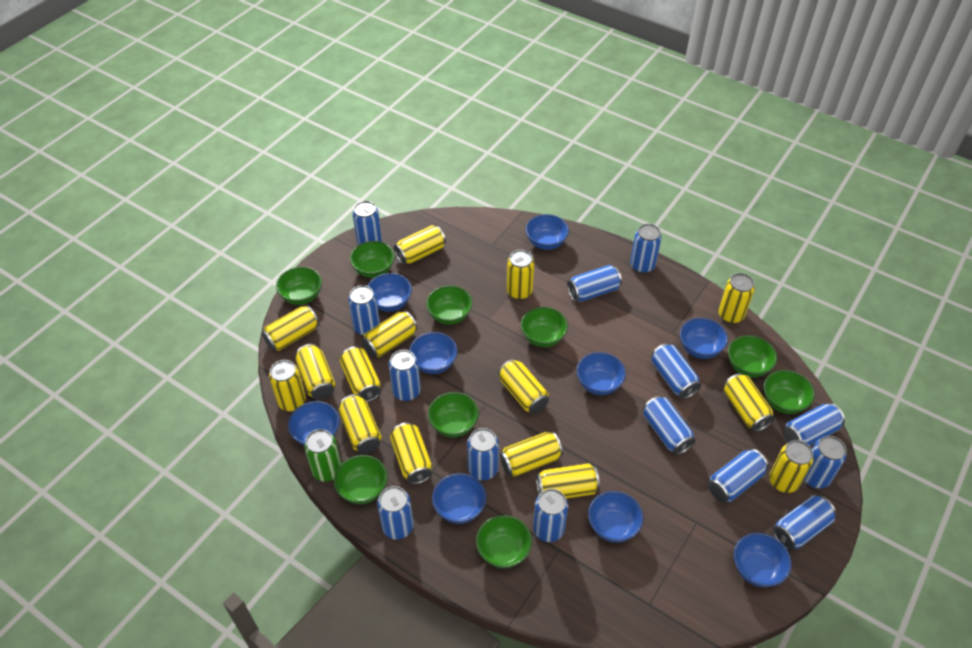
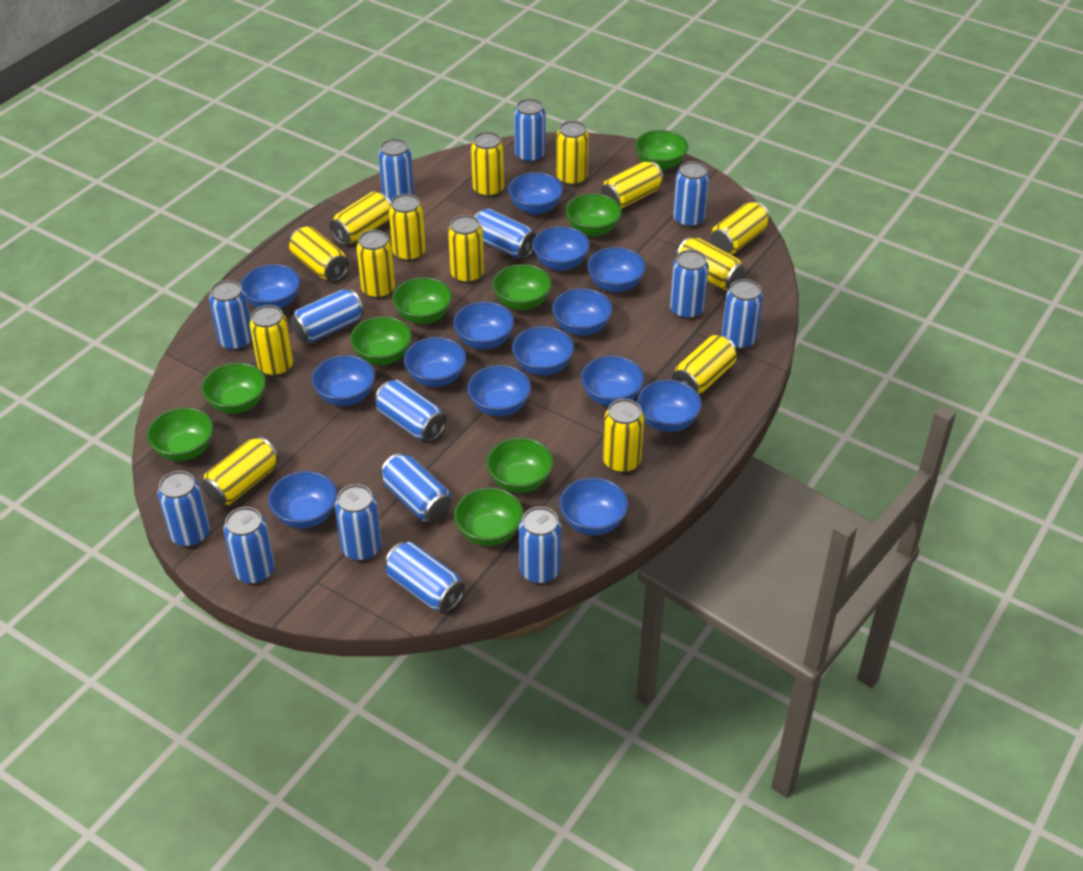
blue bowl: 9 -> 14
blue can: 14 -> 15
green can: 1 -> 0
yellow can: 15 -> 14

